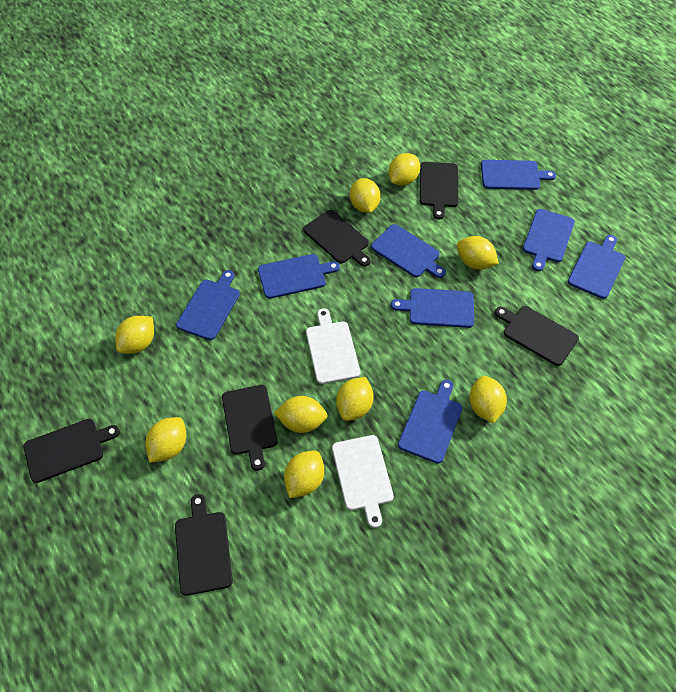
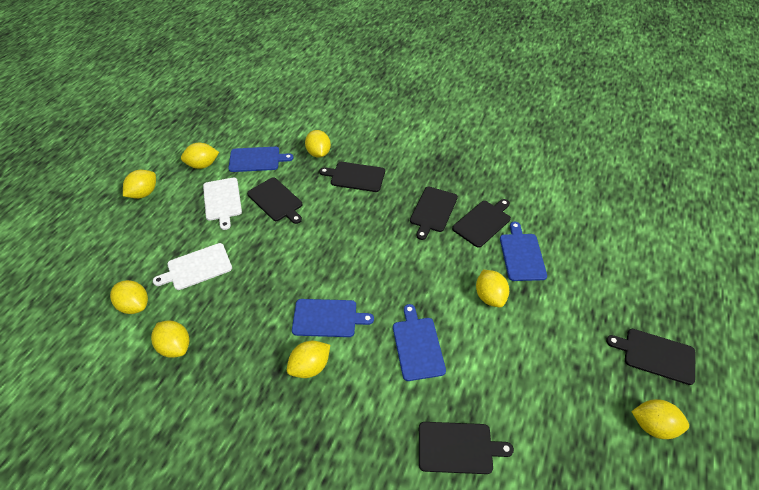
blue cutting board: 8 -> 4
yellow lemon: 9 -> 8

